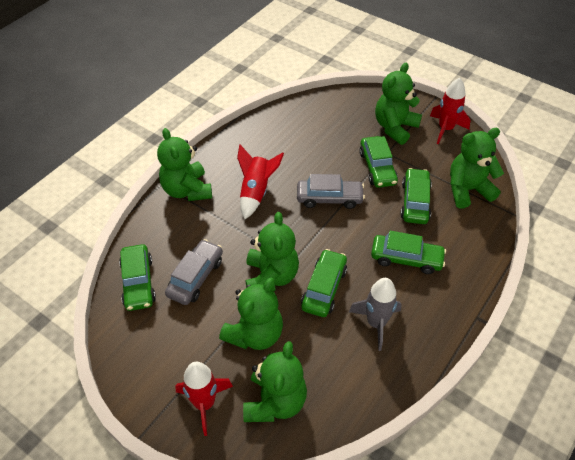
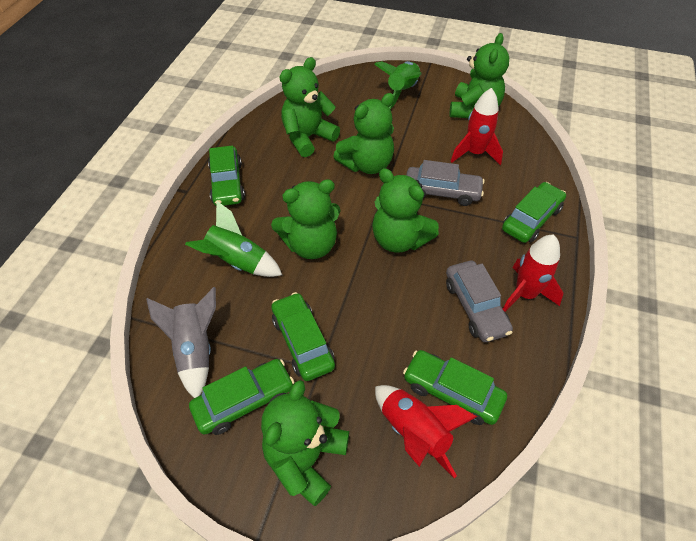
green rocket: 0 -> 2

